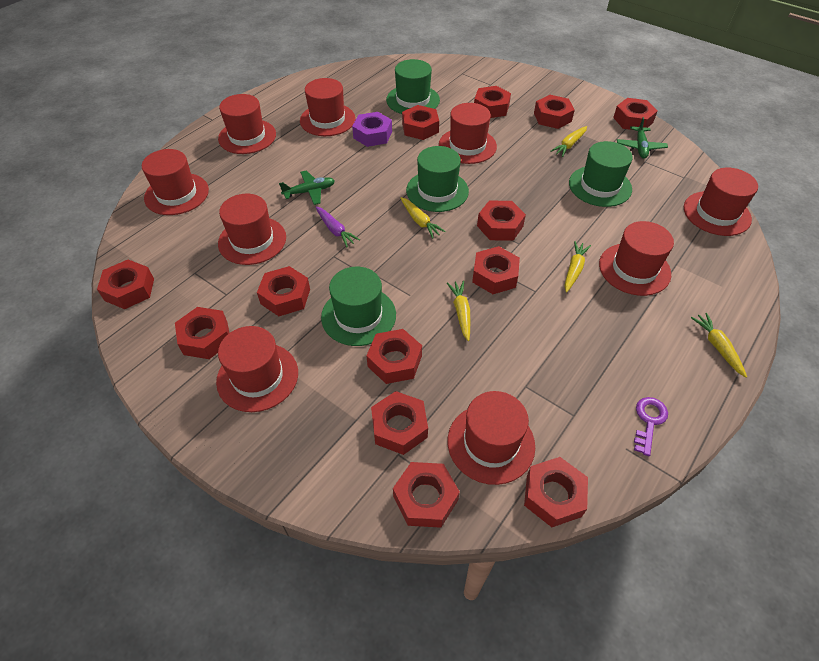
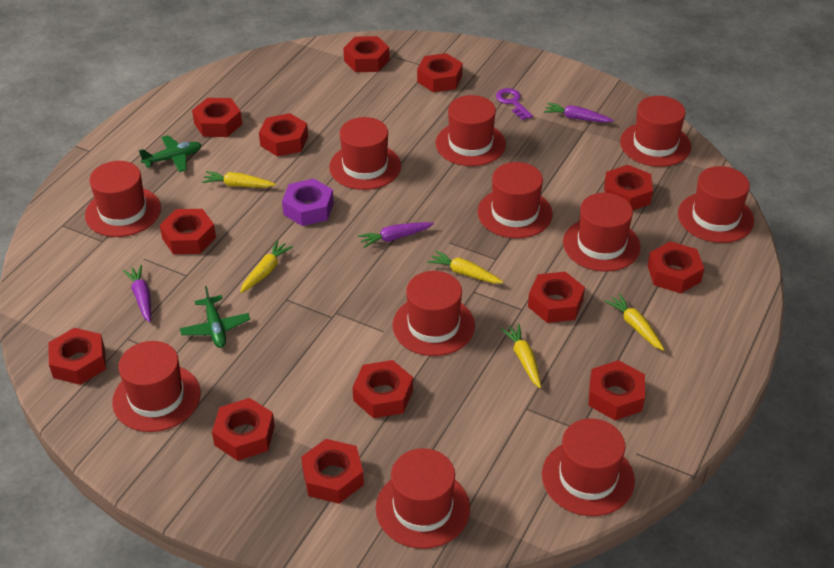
green hat: 4 -> 0
purple carrot: 1 -> 3
red hat: 9 -> 11

